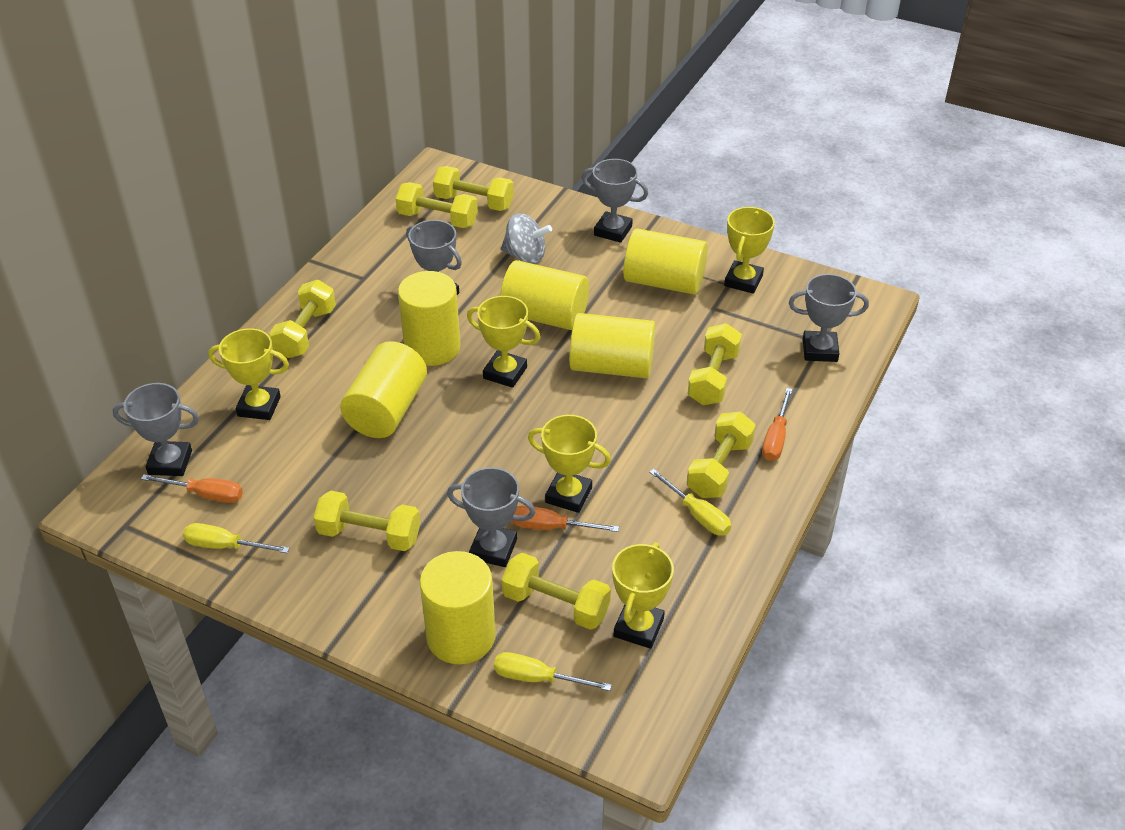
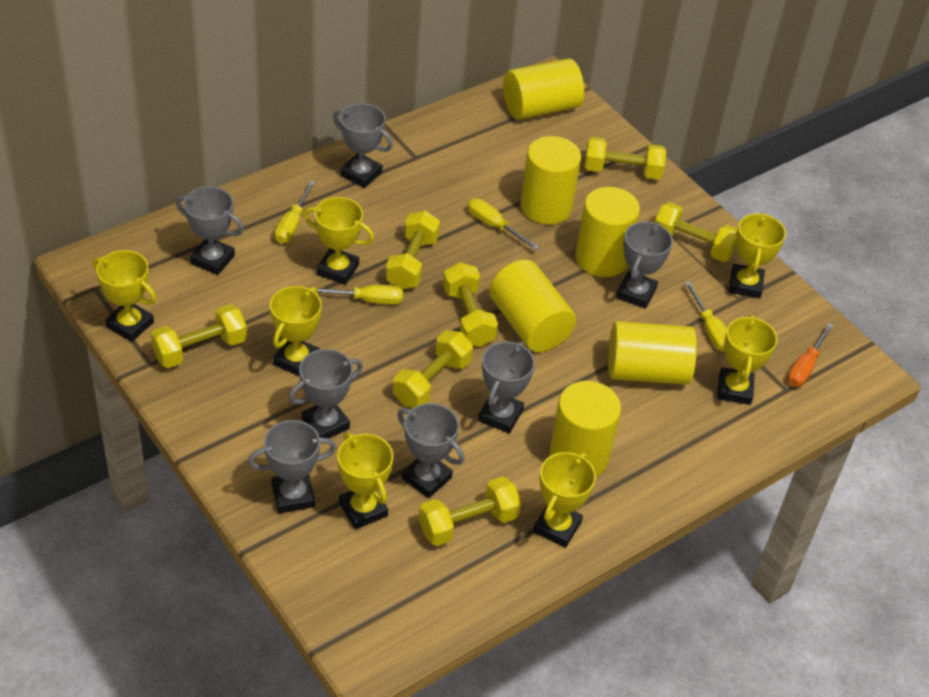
grey spinning top: 1 -> 0
grey trophy: 5 -> 7
orange screwdriver: 3 -> 1
yellow screwdriver: 3 -> 4
yellow trophy: 5 -> 7

